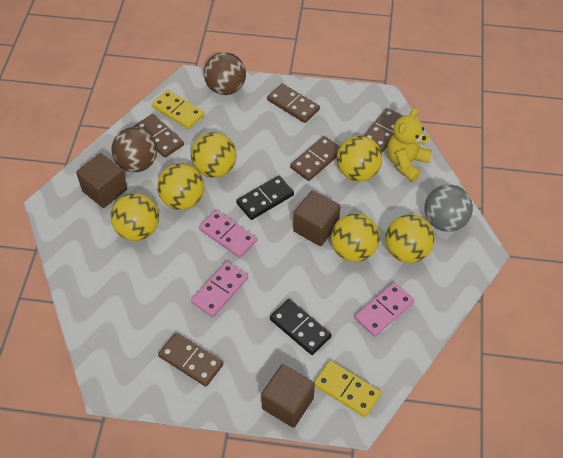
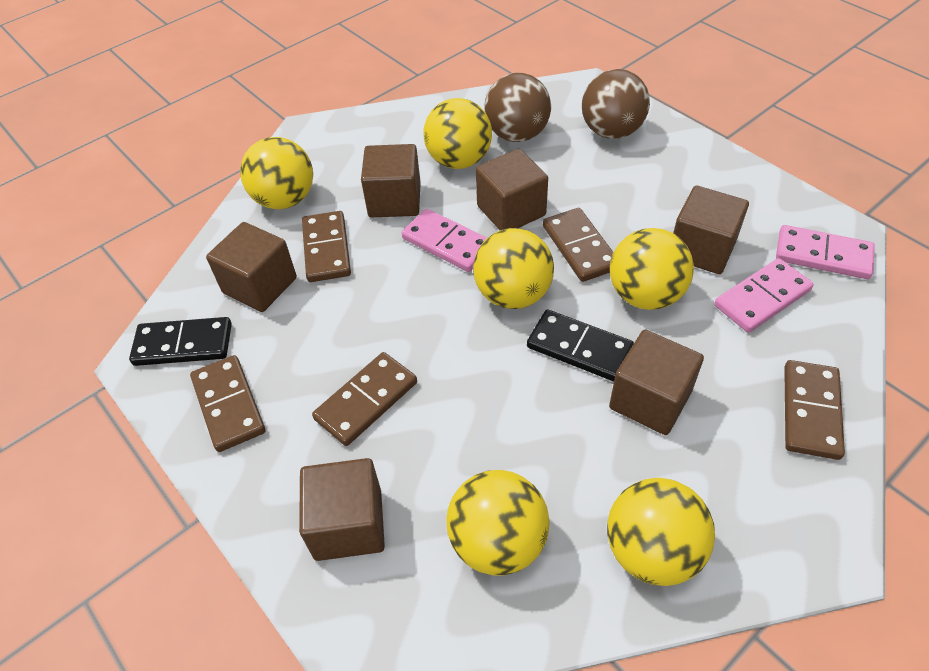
brown cube: 3 -> 6
grey ball: 1 -> 0
yellow domino: 2 -> 0
yellow teddy bear: 1 -> 0

